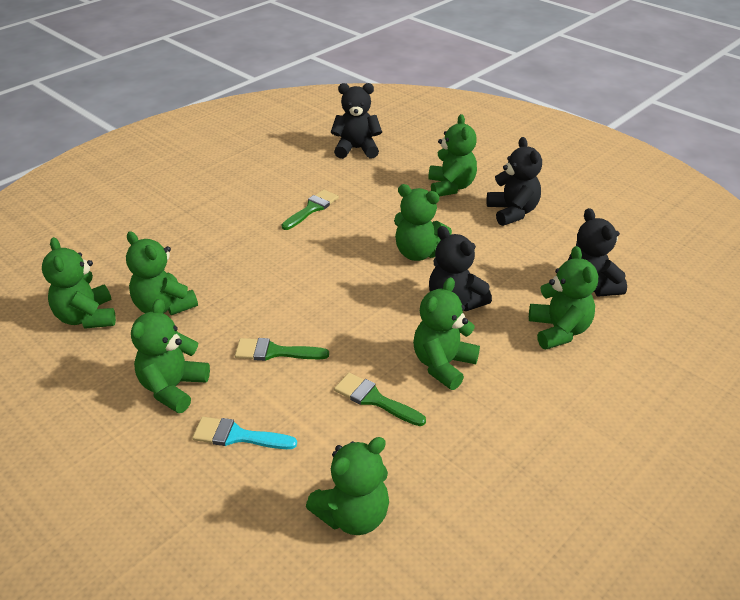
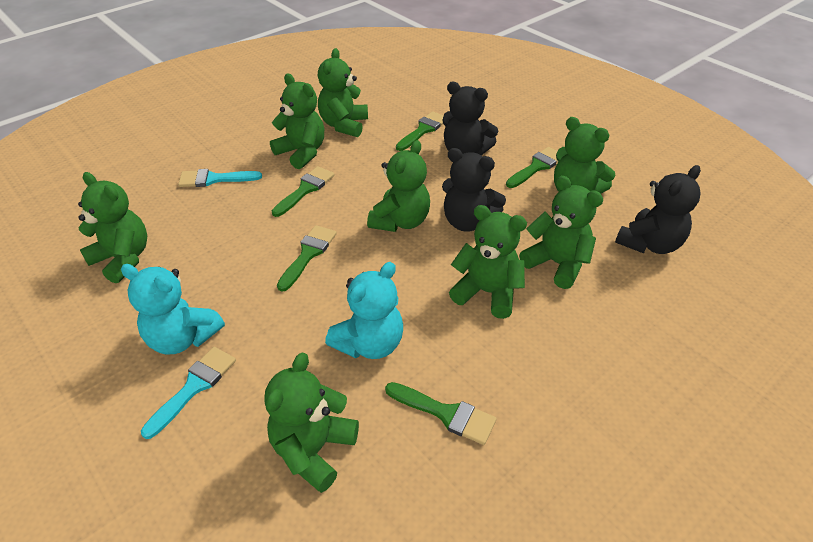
black teddy bear: 4 -> 3
green brush: 3 -> 5
turquoise brush: 1 -> 2
turquoise teddy bear: 0 -> 2

